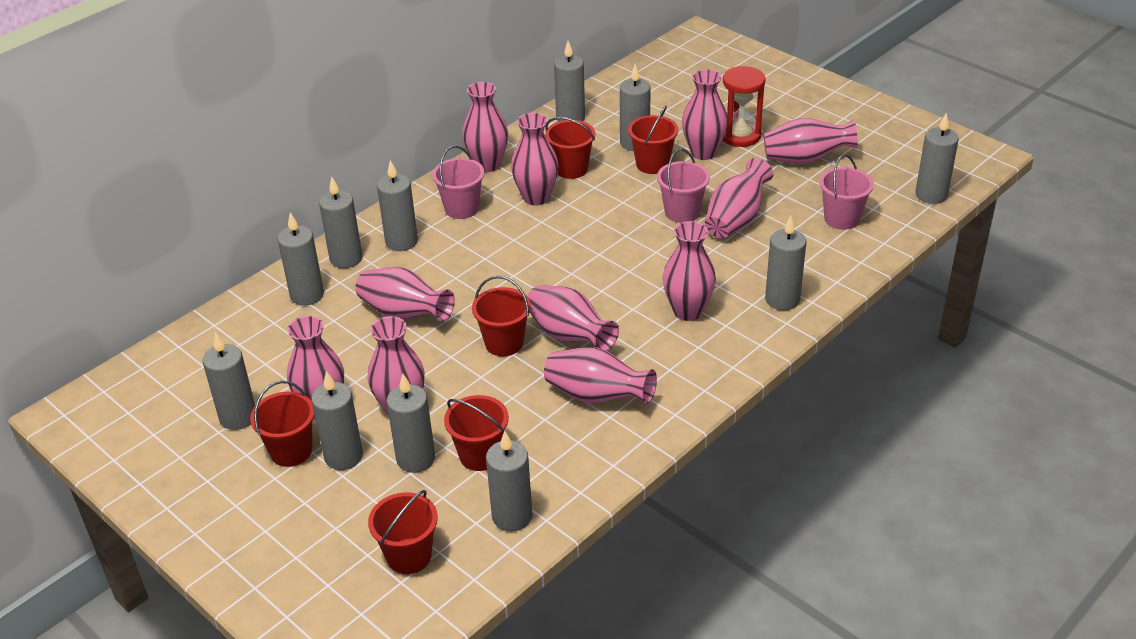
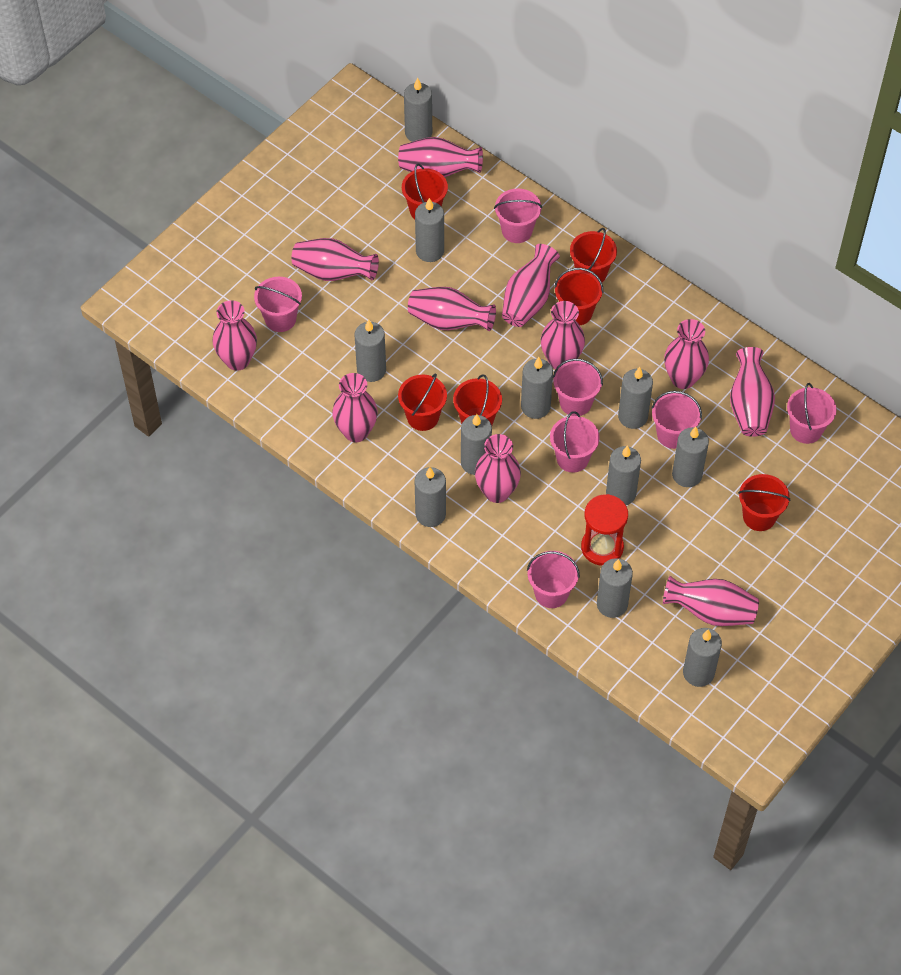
pink bucket: 3 -> 7

